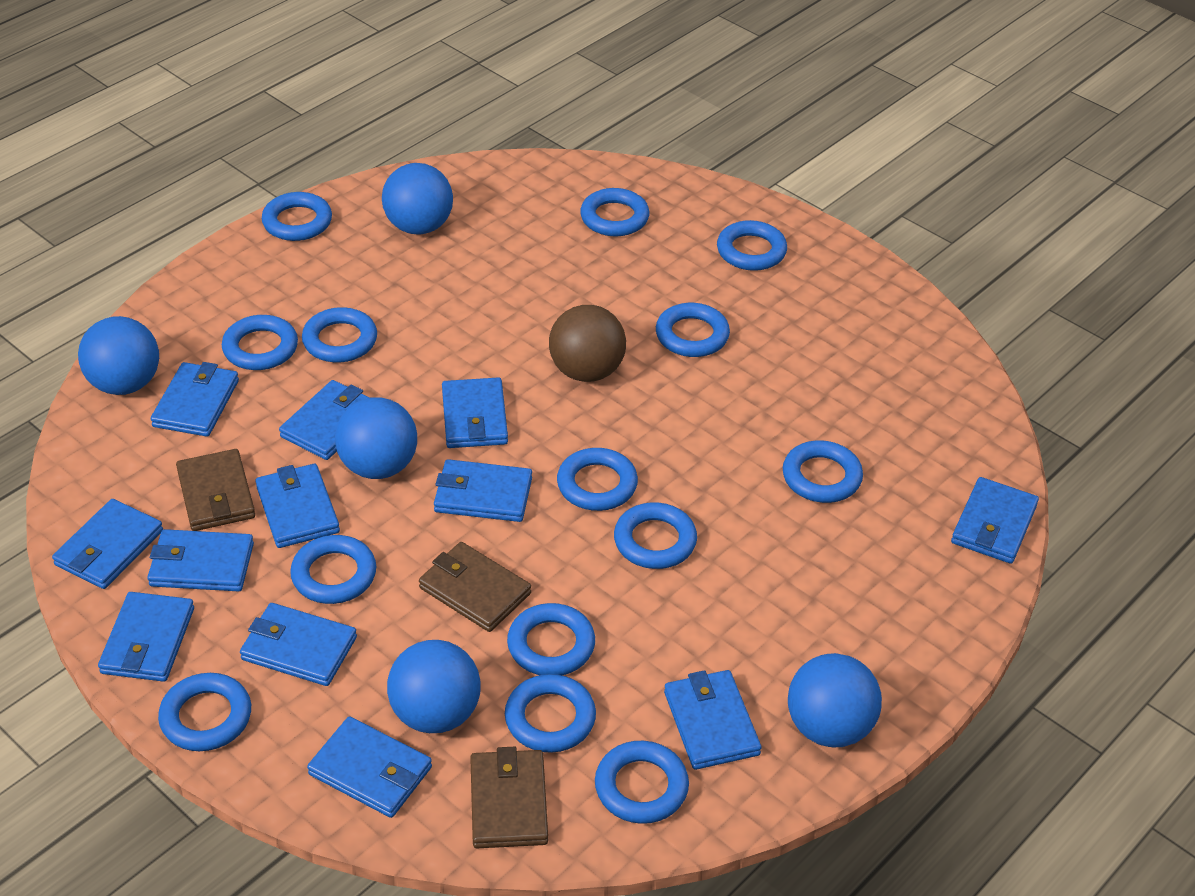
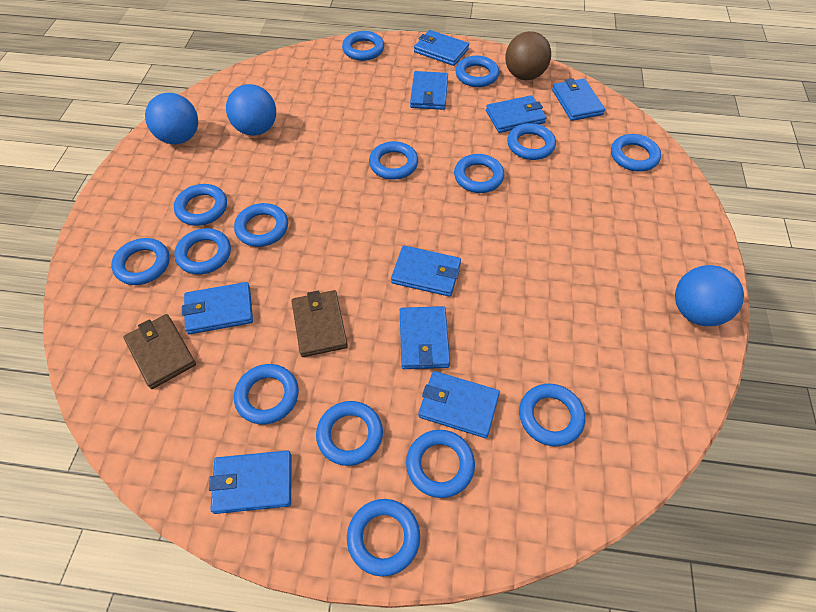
blue ball: 5 -> 3
blue ring: 14 -> 15
blue wallet: 12 -> 9
brown wallet: 3 -> 2

